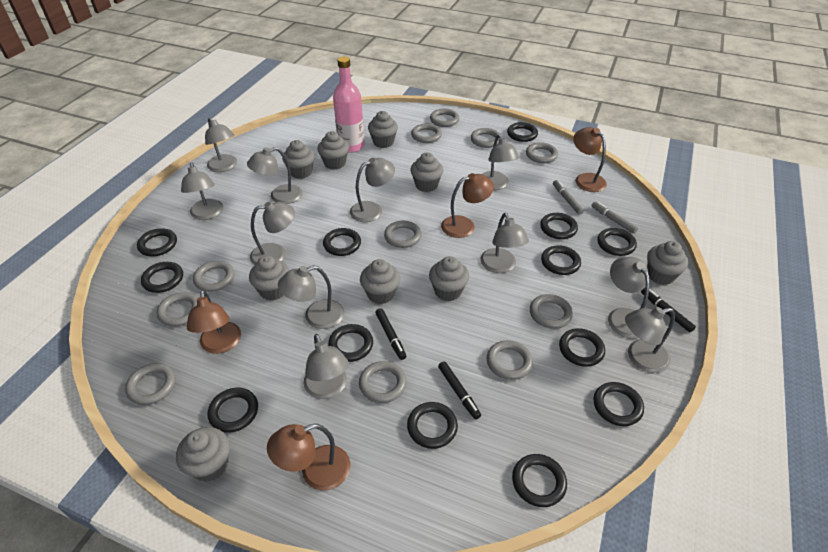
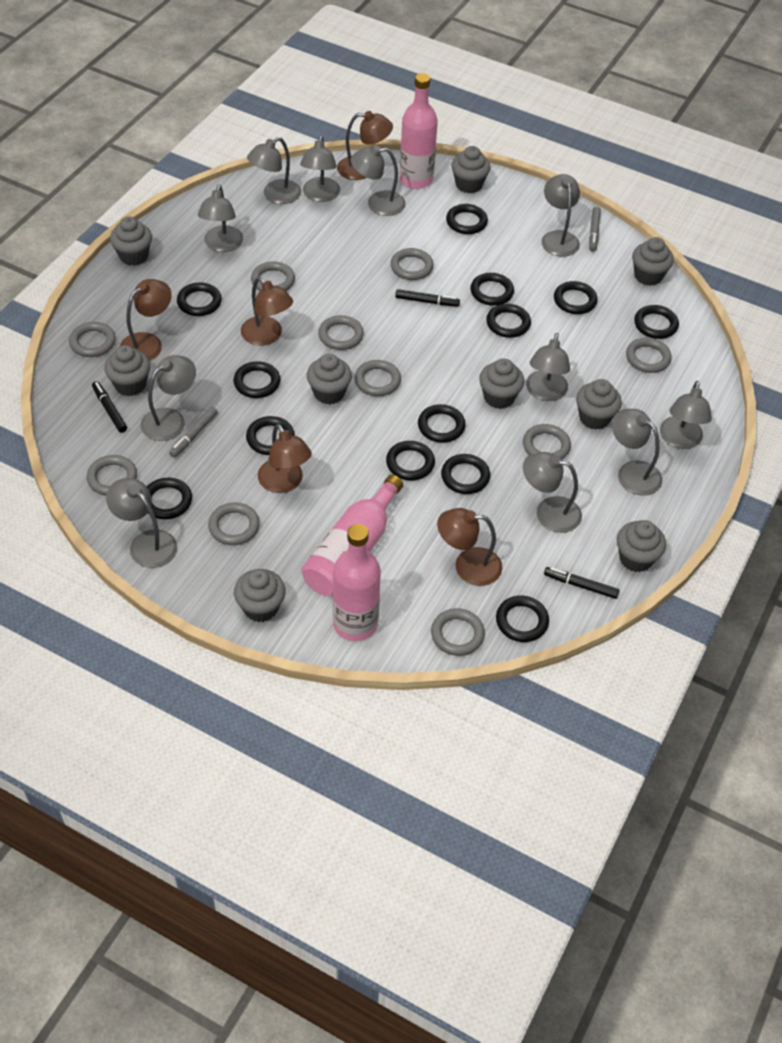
brown lamp: 4 -> 5
grey ring: 11 -> 10
pink bottle: 1 -> 3

